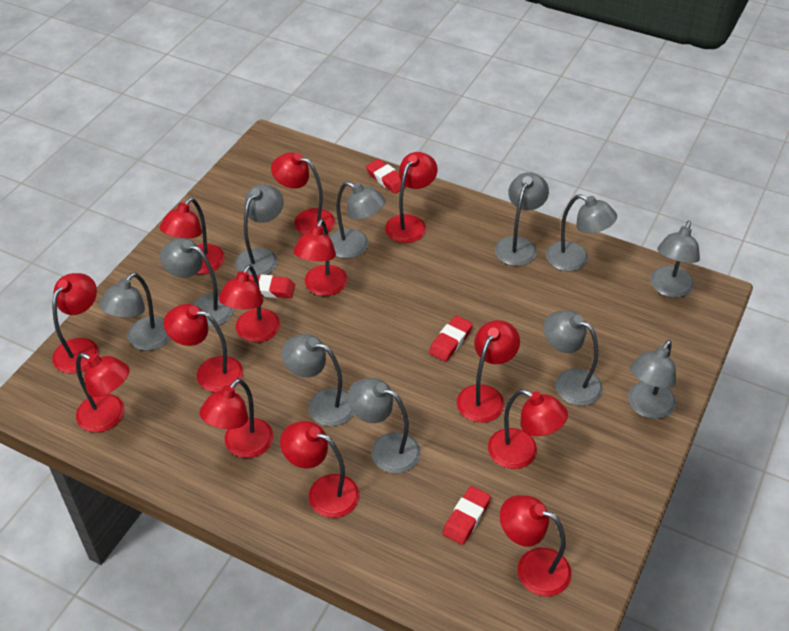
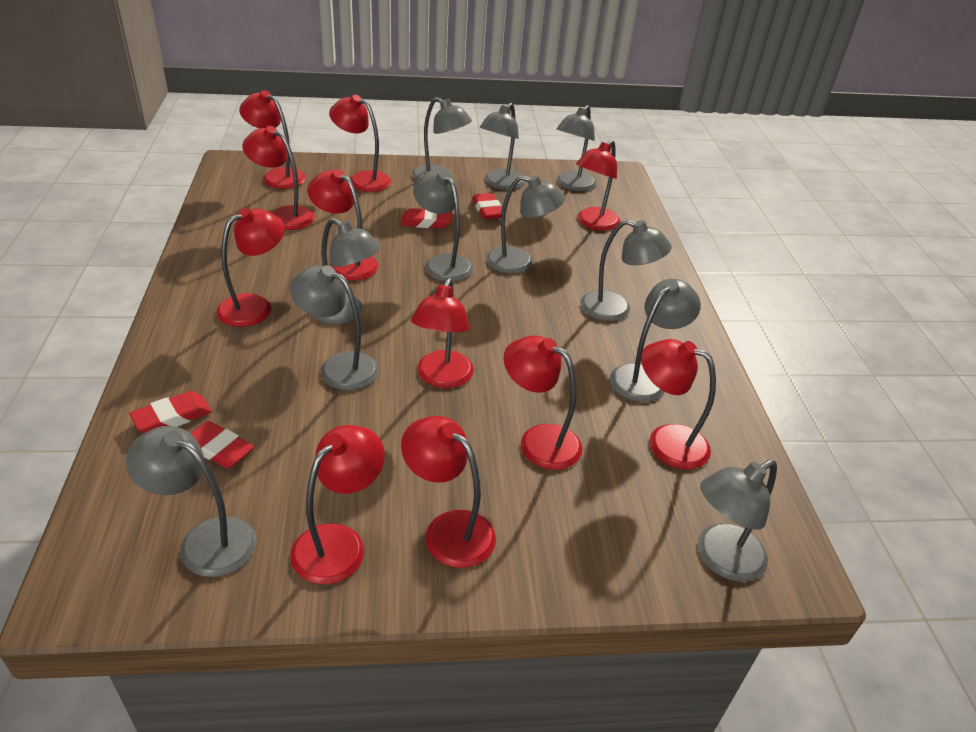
red lamp: 13 -> 11

